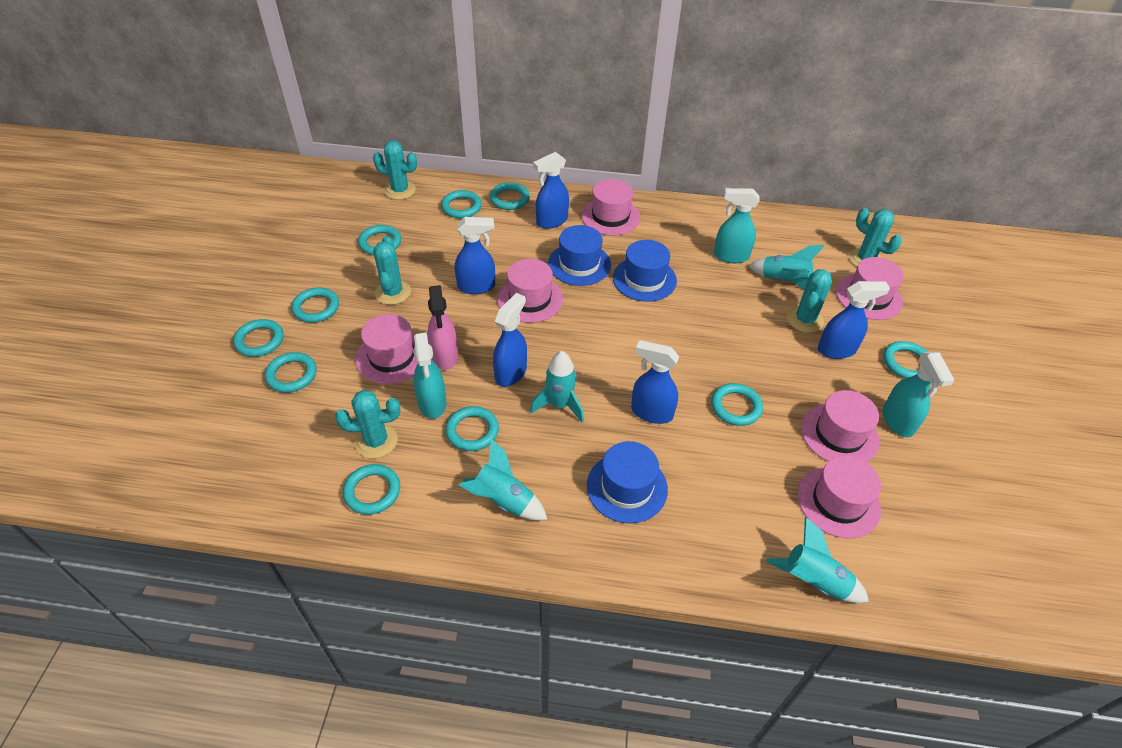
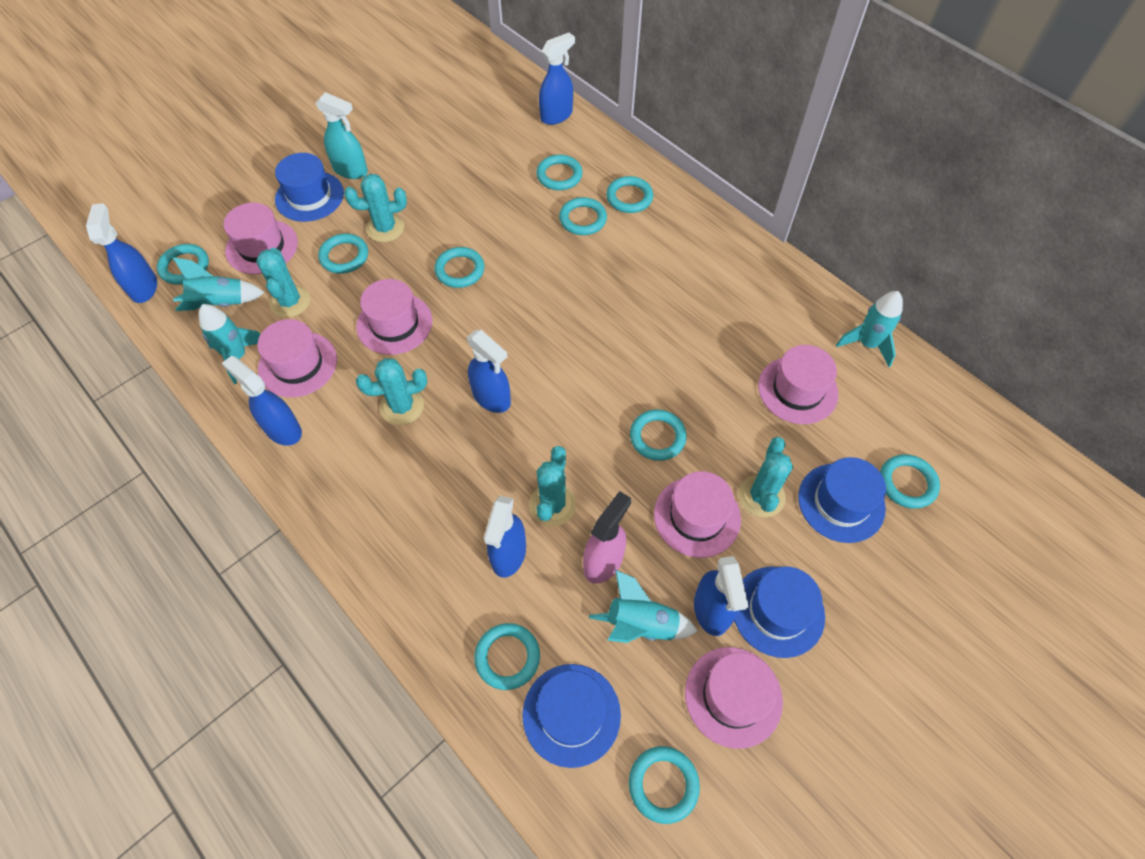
blue hat: 3 -> 4
blue spray bottle: 5 -> 6
turquoise spray bottle: 3 -> 1

